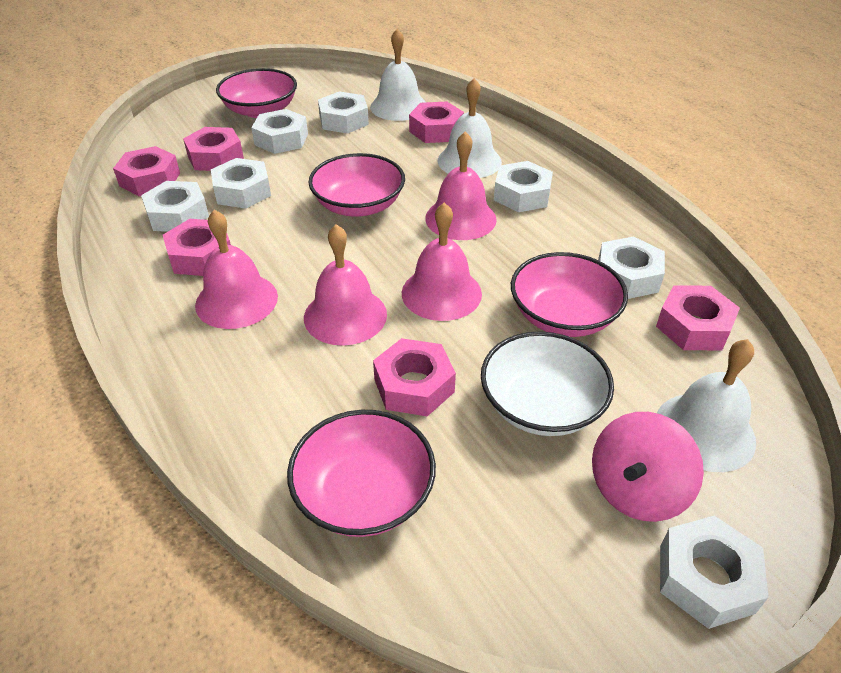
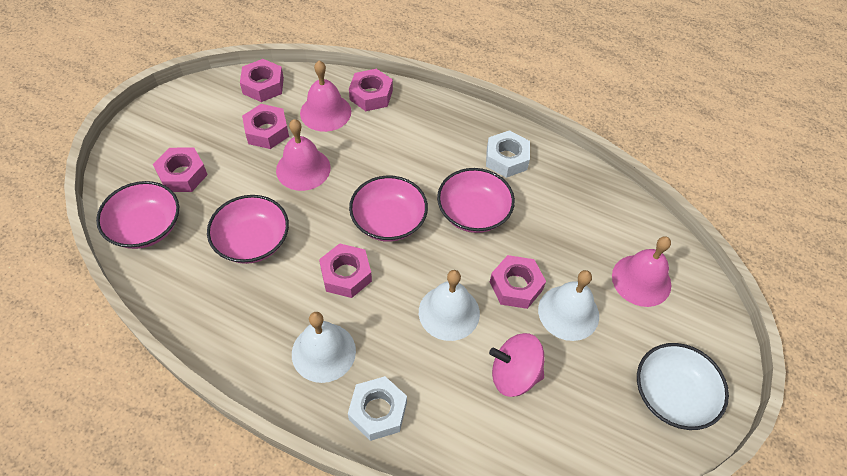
pink bell: 4 -> 3
white nut: 7 -> 2

